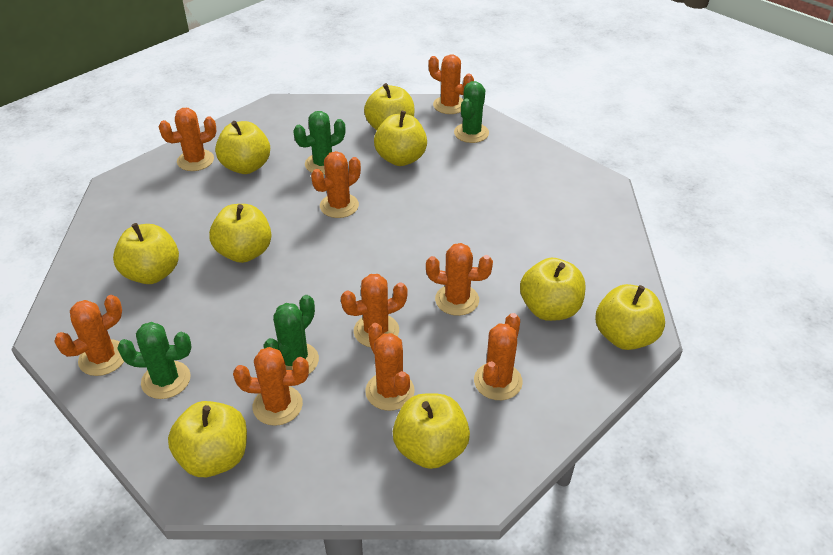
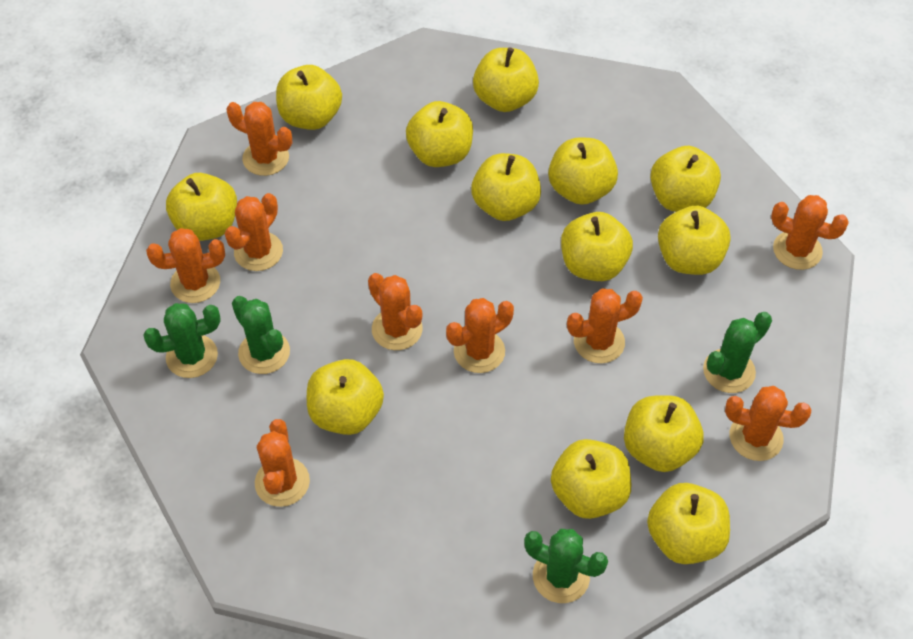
yellow apple: 9 -> 13

